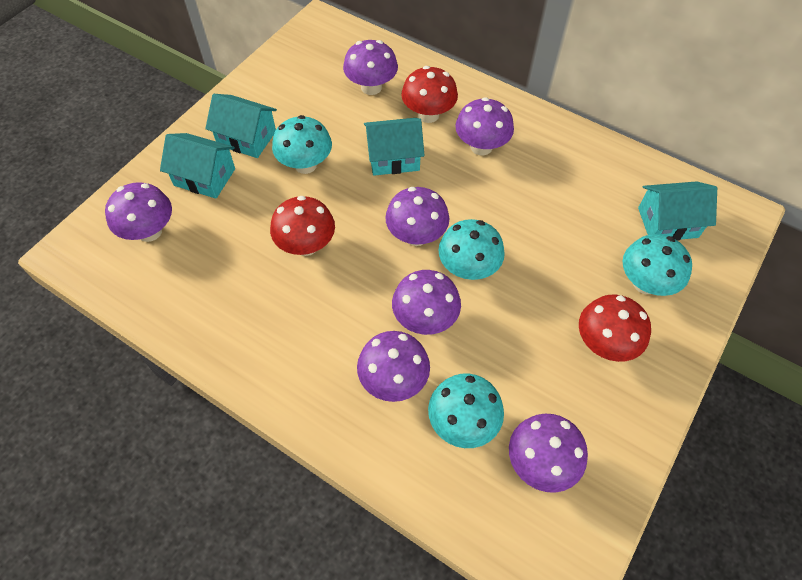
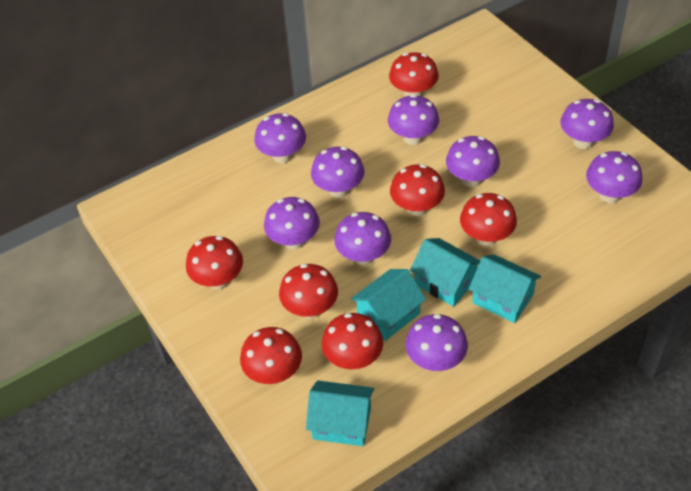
purple mushroom: 7 -> 9
red mushroom: 3 -> 7
turquoise mushroom: 4 -> 0

